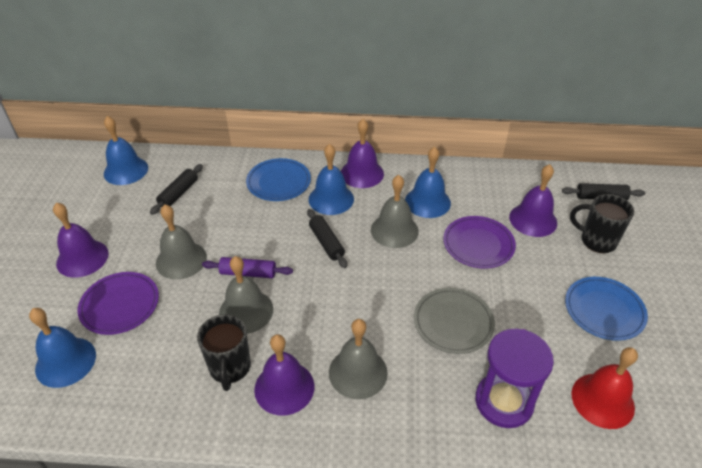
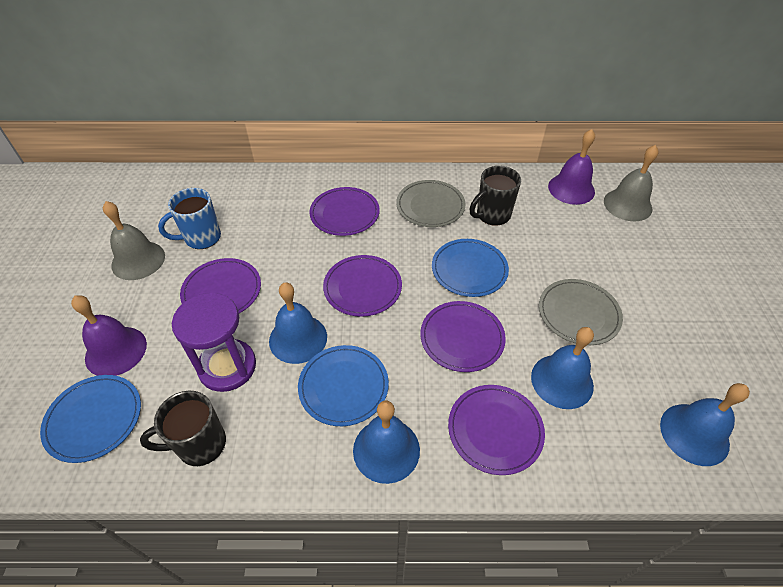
black rolling pin: 3 -> 0
blue mug: 0 -> 1
blue plate: 2 -> 3
grey bell: 4 -> 2
grey plate: 1 -> 2
purple bell: 4 -> 2
purple plate: 2 -> 5
purple rolling pin: 1 -> 0
red bell: 1 -> 0

